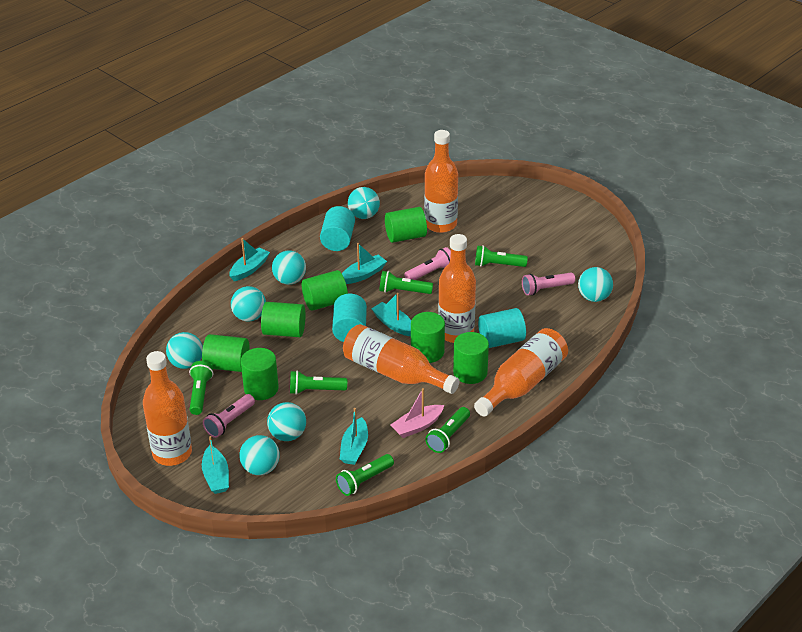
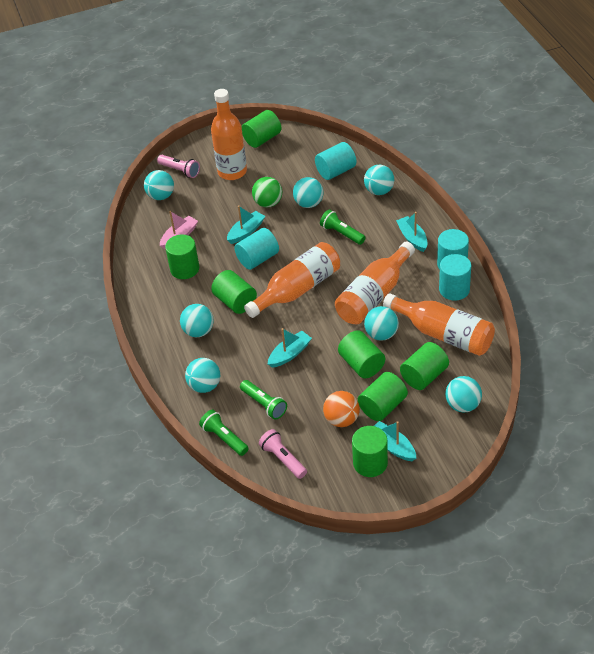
green ball: 0 -> 1
green flashlight: 6 -> 3
orange ball: 0 -> 1
orange bottle: 5 -> 4
pink flashlight: 3 -> 2
turquoise boat: 5 -> 4
turquoise cylinder: 3 -> 4

